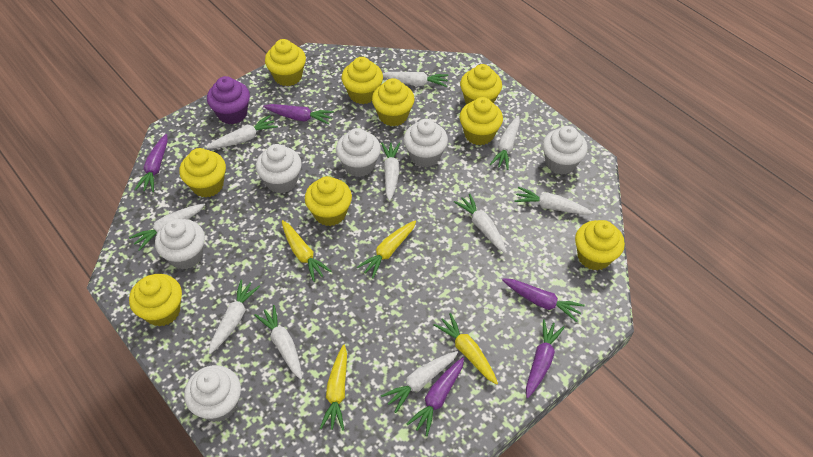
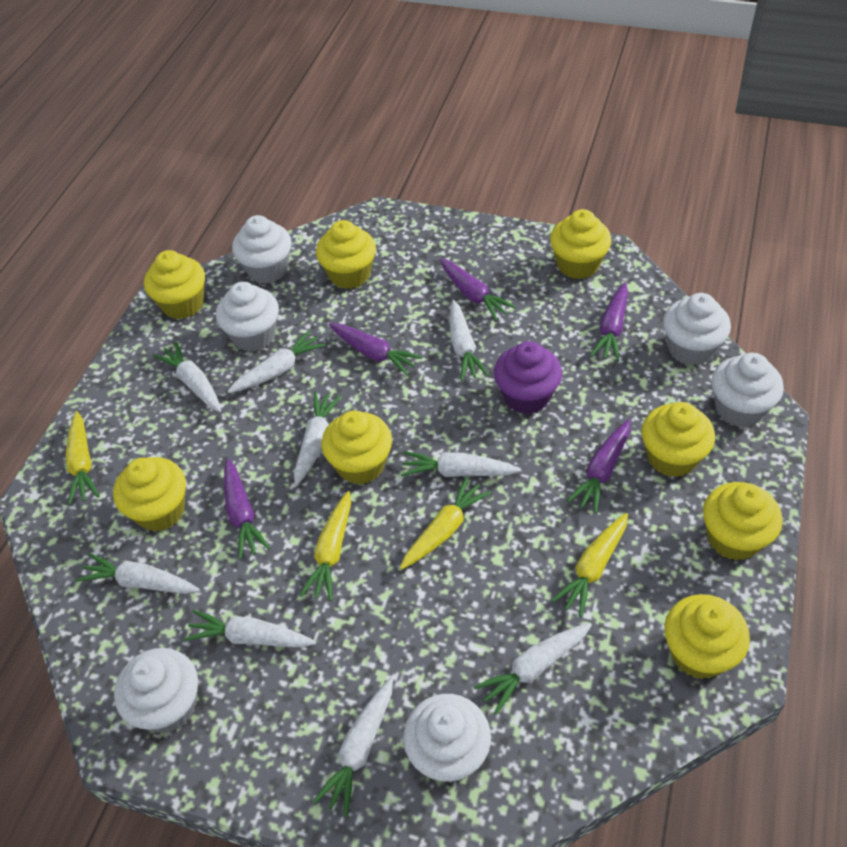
white carrot: 10 -> 9
yellow cupcake: 9 -> 8

